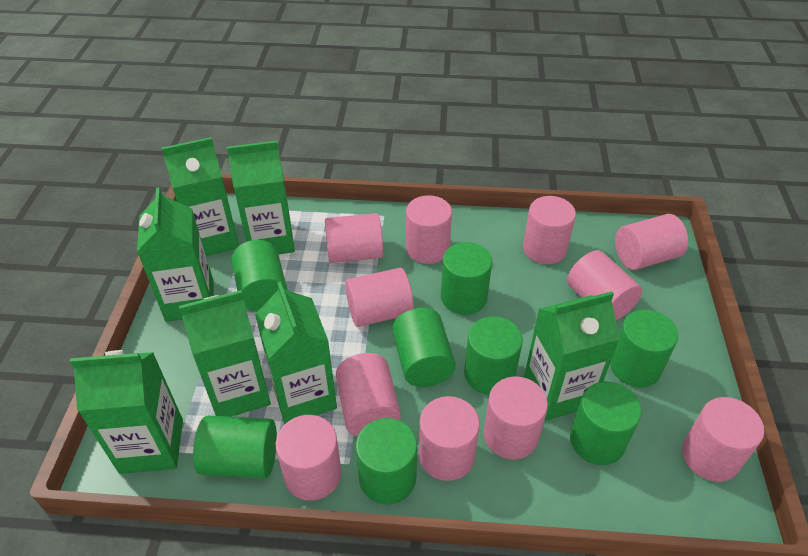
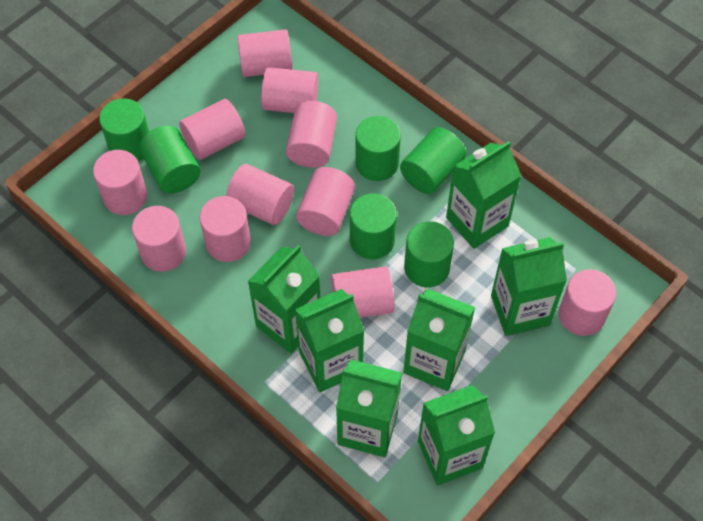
green cylinder: 8 -> 6

